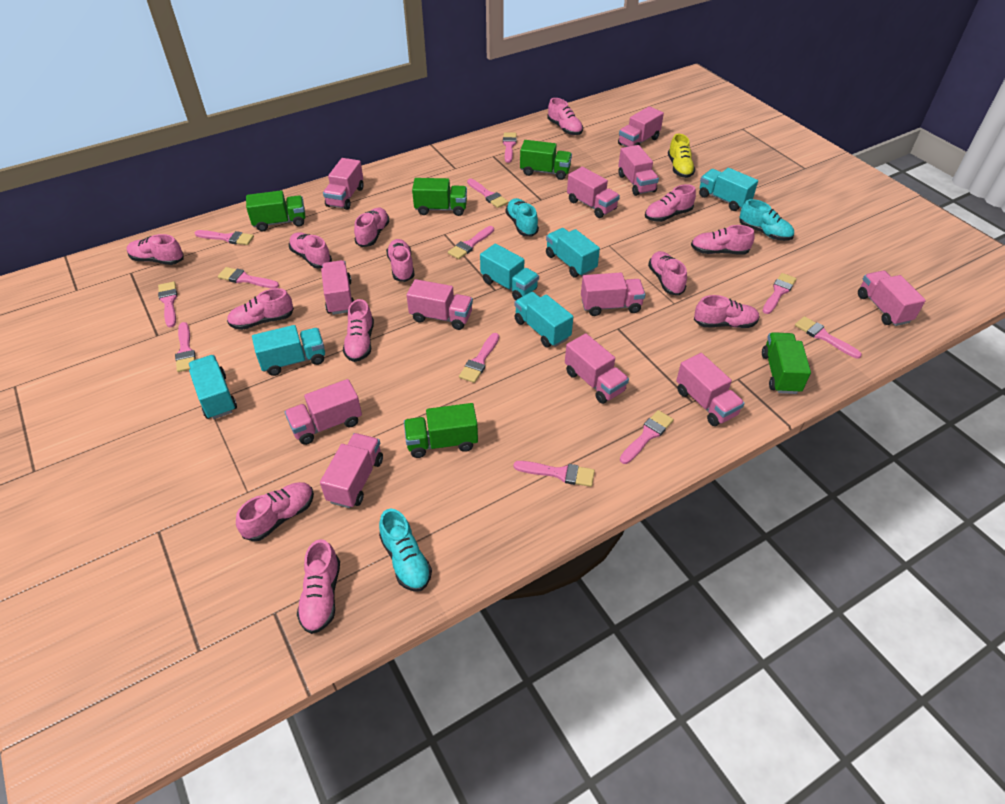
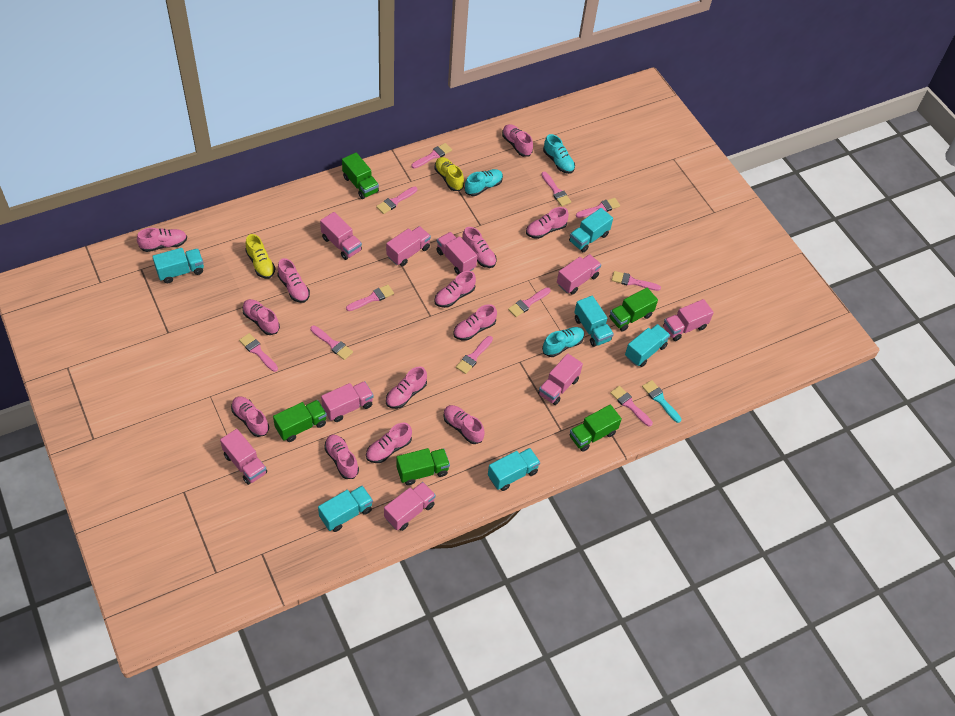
pink brush: 12 -> 11
pink truck: 12 -> 9
turquoise brush: 0 -> 1
yellow shoe: 1 -> 2

